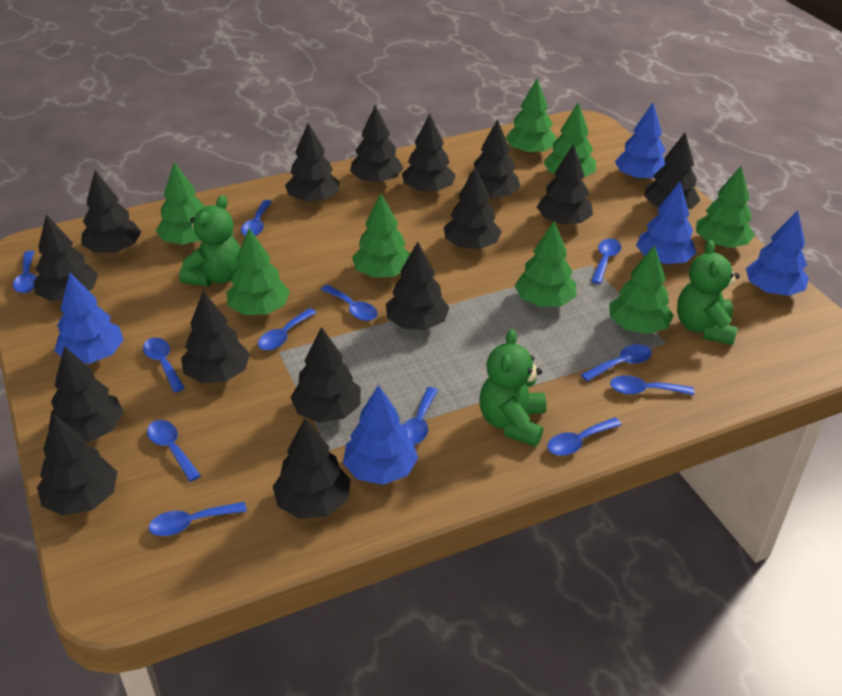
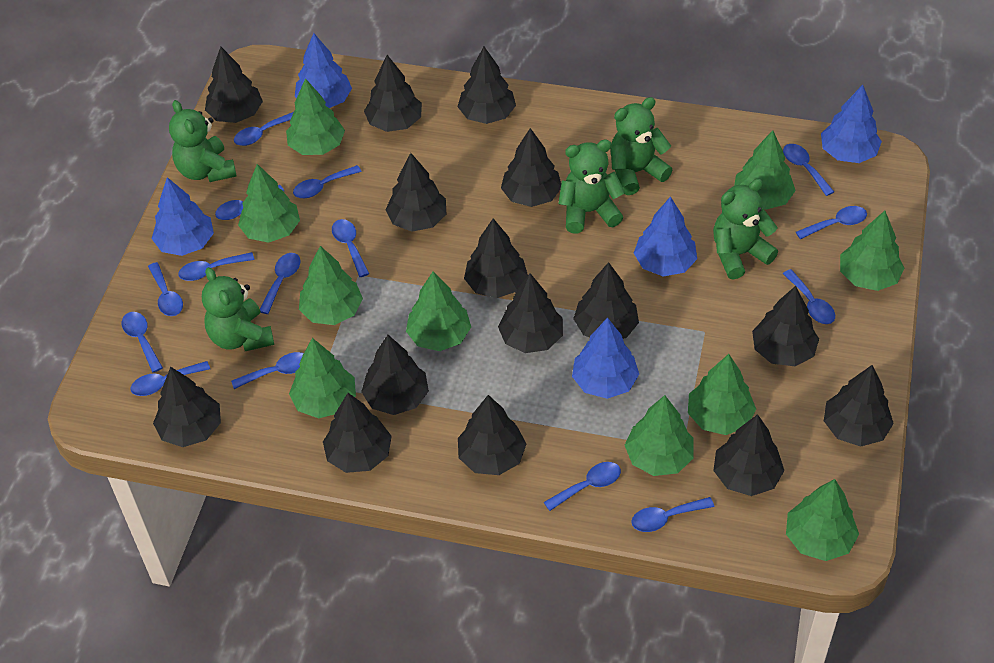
blue spoon: 12 -> 15
green teddy bear: 3 -> 5
green tree: 8 -> 10

